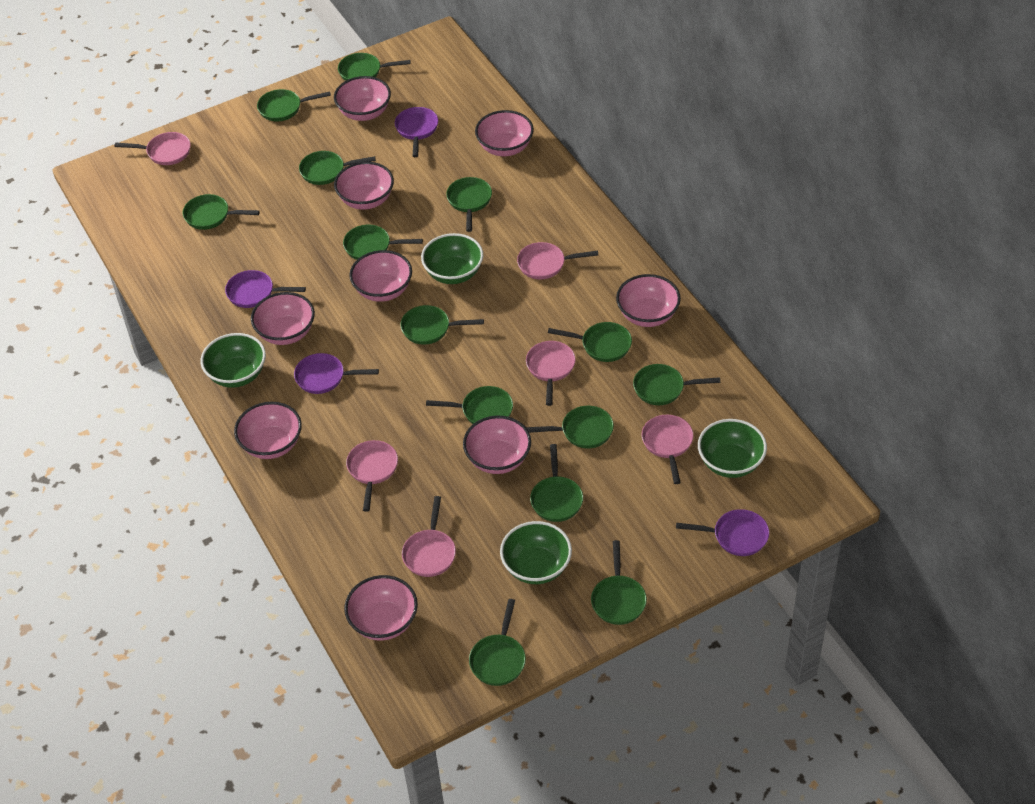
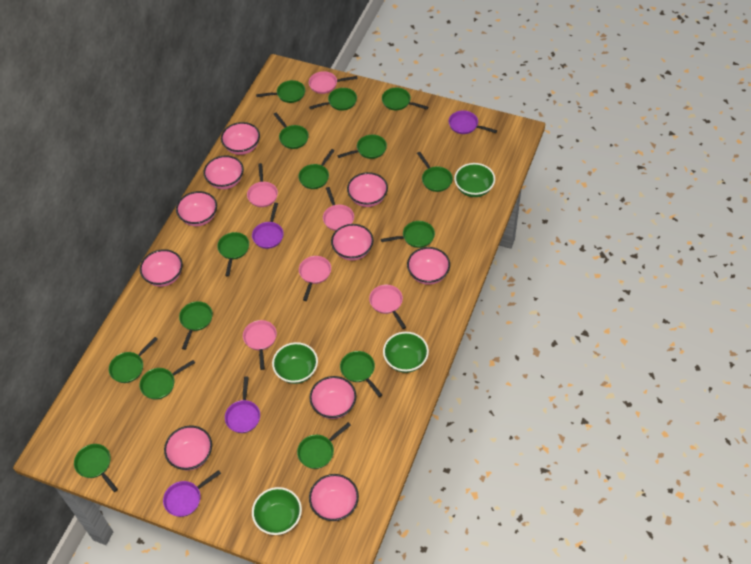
green pan: 14 -> 15
pink bowl: 9 -> 10

